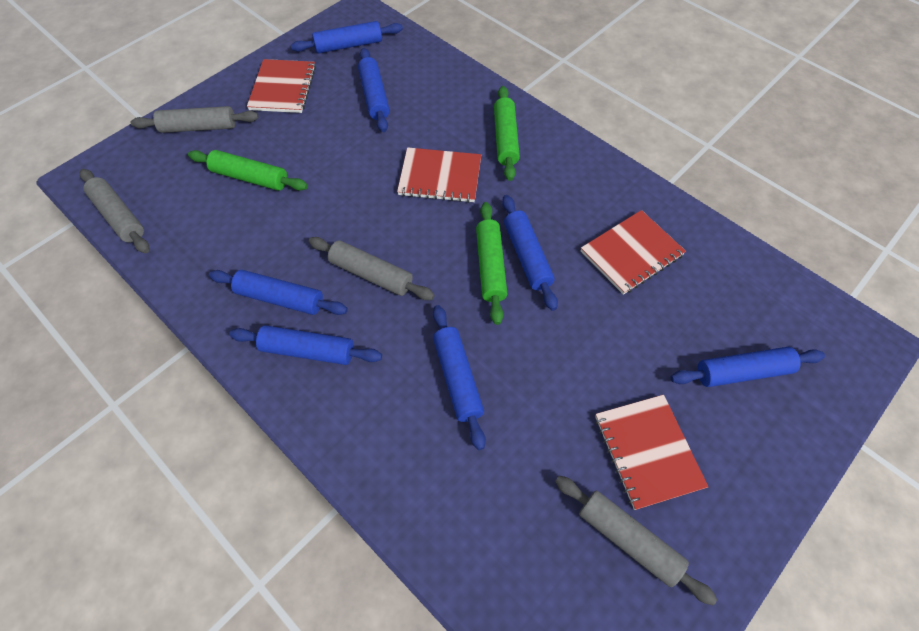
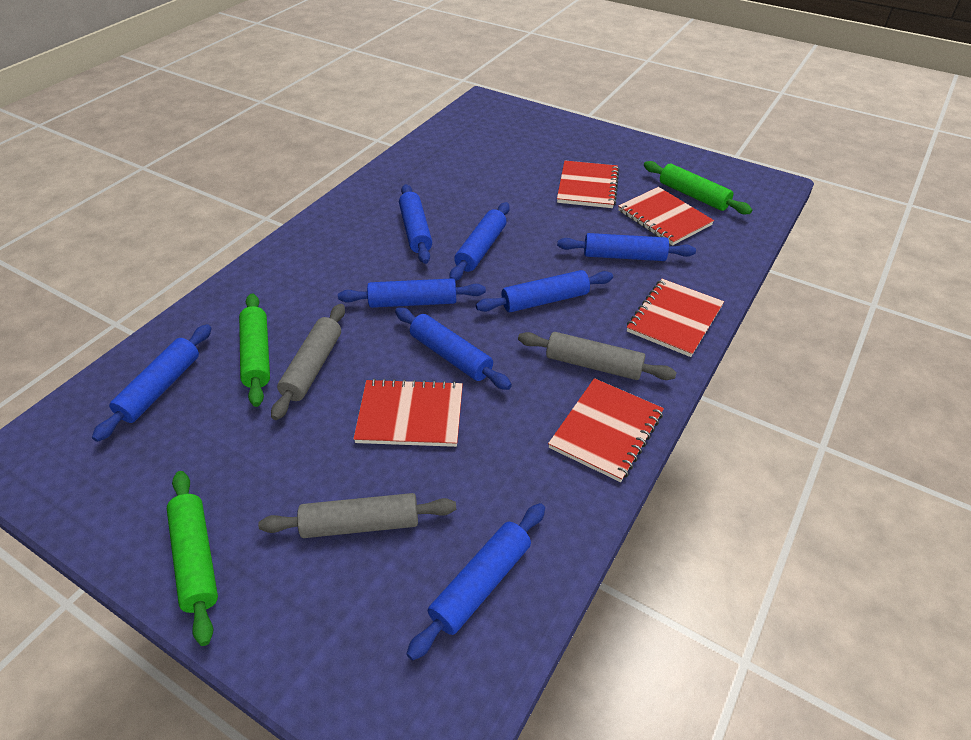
blue rolling pin: 7 -> 8
grey rolling pin: 4 -> 3
red notebook: 4 -> 5

